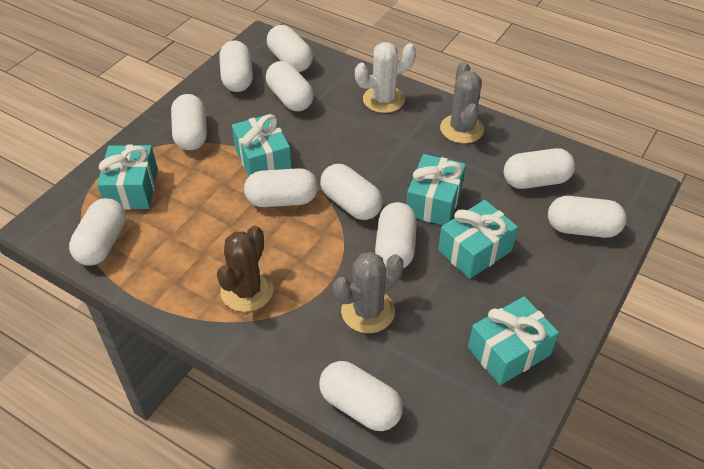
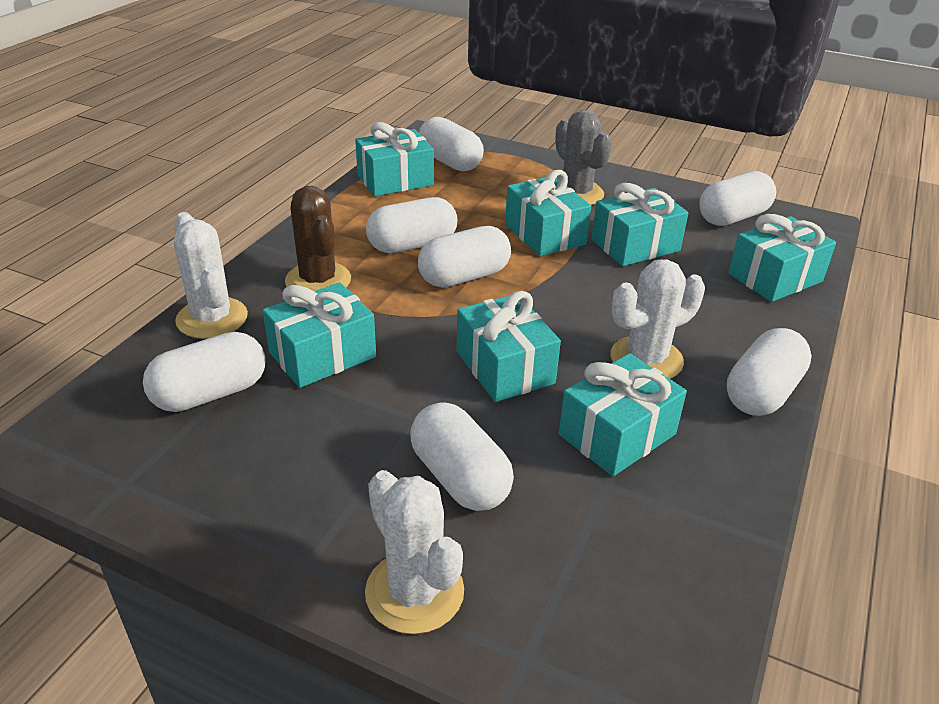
grey cactus: 2 -> 1
turquoise gift: 5 -> 7
white cactus: 1 -> 3
white capsule: 11 -> 7

